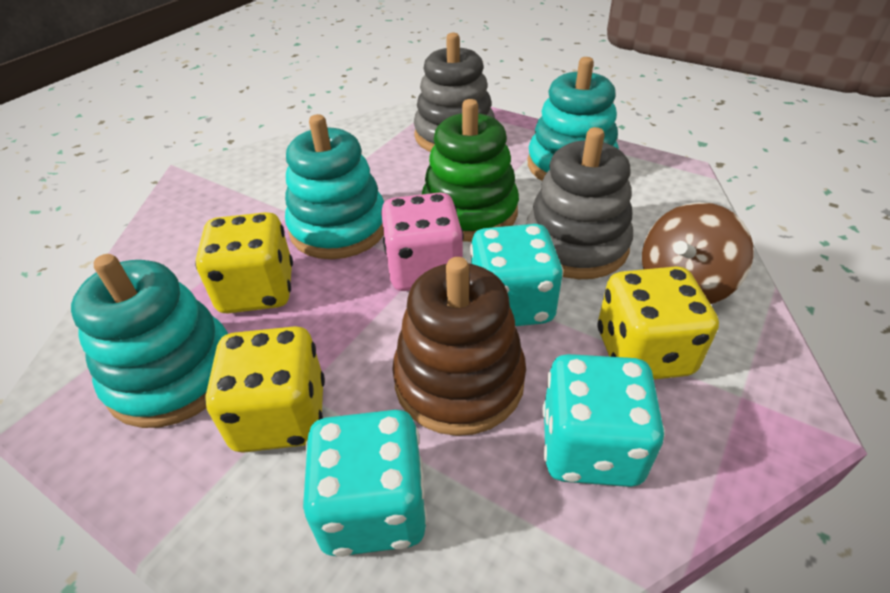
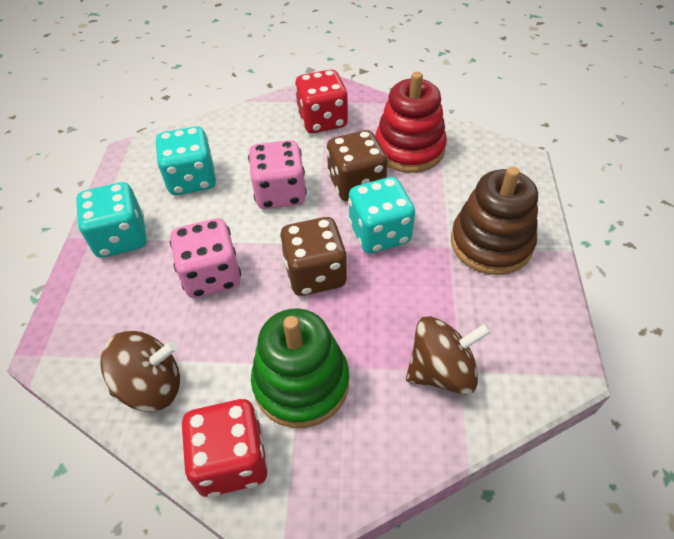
brown dice: 0 -> 2
brown spinning top: 1 -> 2
grey stacking toy: 2 -> 0
pink dice: 1 -> 2
red dice: 0 -> 2
red stacking toy: 0 -> 1
turquoise stacking toy: 3 -> 0
yellow dice: 3 -> 0

